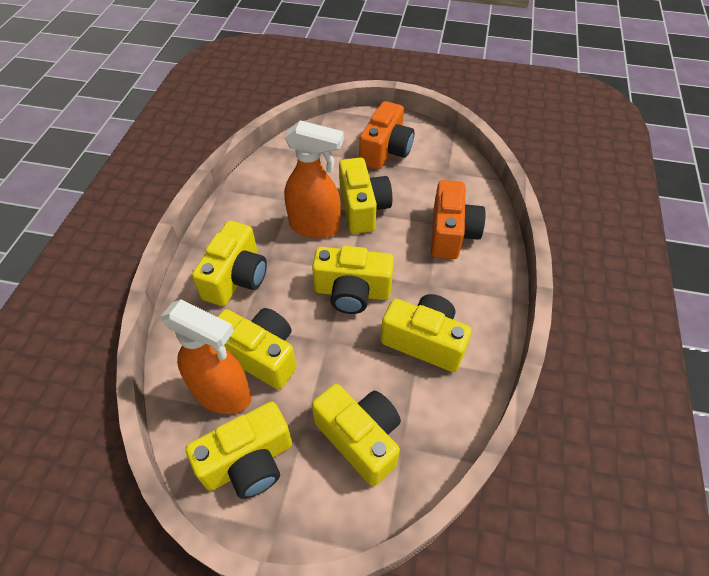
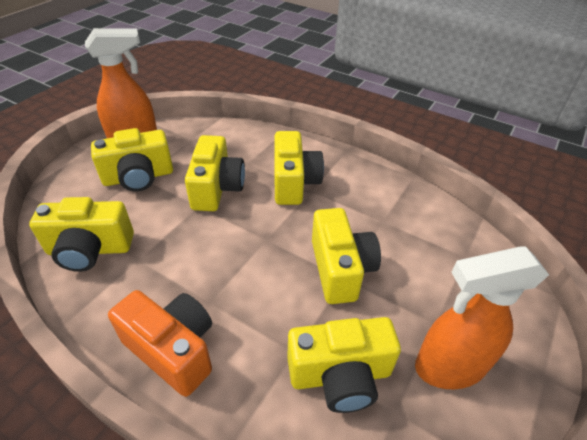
orange camera: 2 -> 1
yellow camera: 7 -> 6

